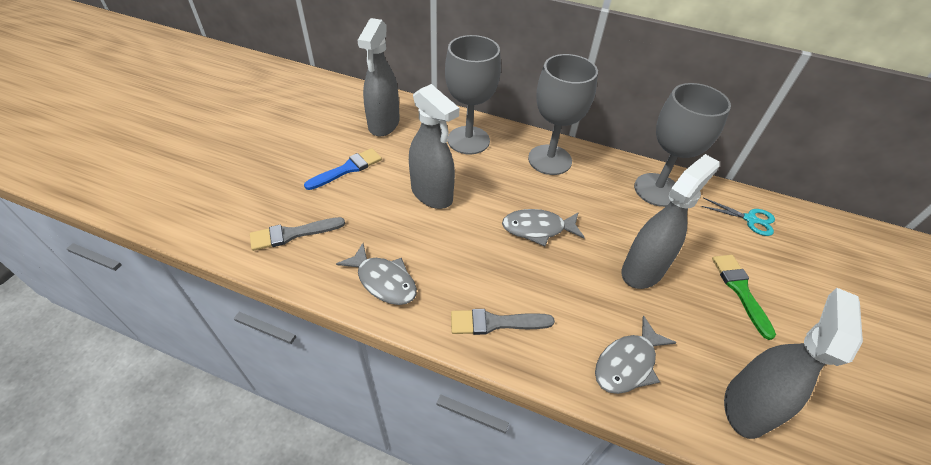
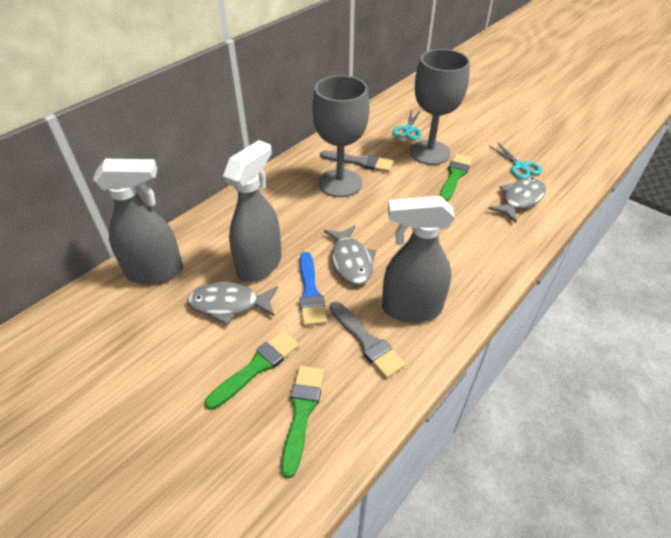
green brush: 1 -> 3
grey goblet: 3 -> 2
grey spray bottle: 4 -> 3
turquoise scissors: 1 -> 2

